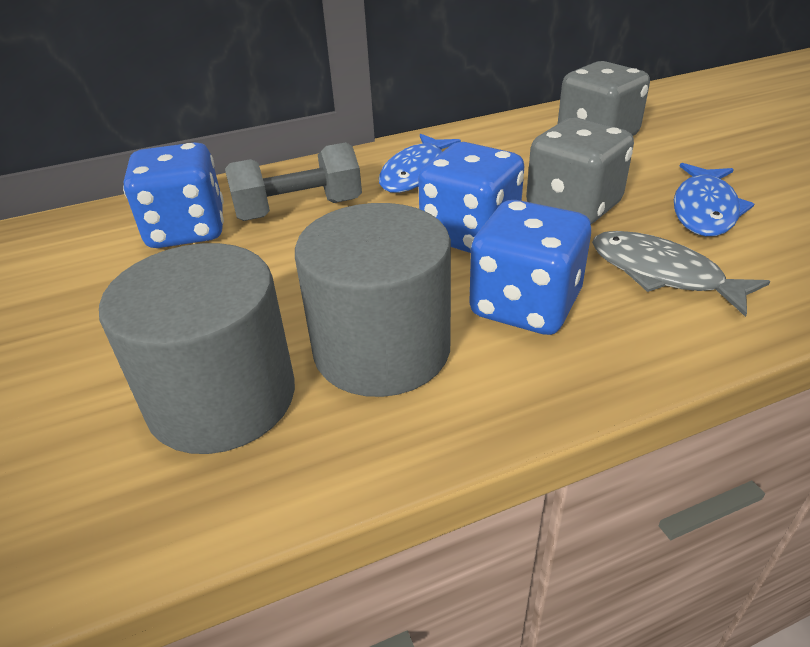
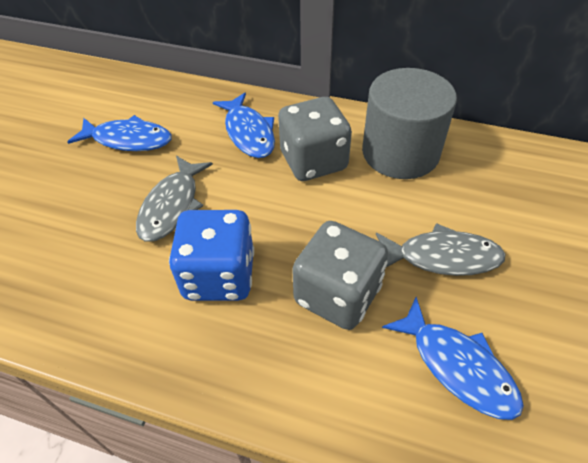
blue dice: 3 -> 1
blue fish: 2 -> 3
grey cylinder: 2 -> 1
grey dumbbell: 1 -> 0
grey fish: 1 -> 2

